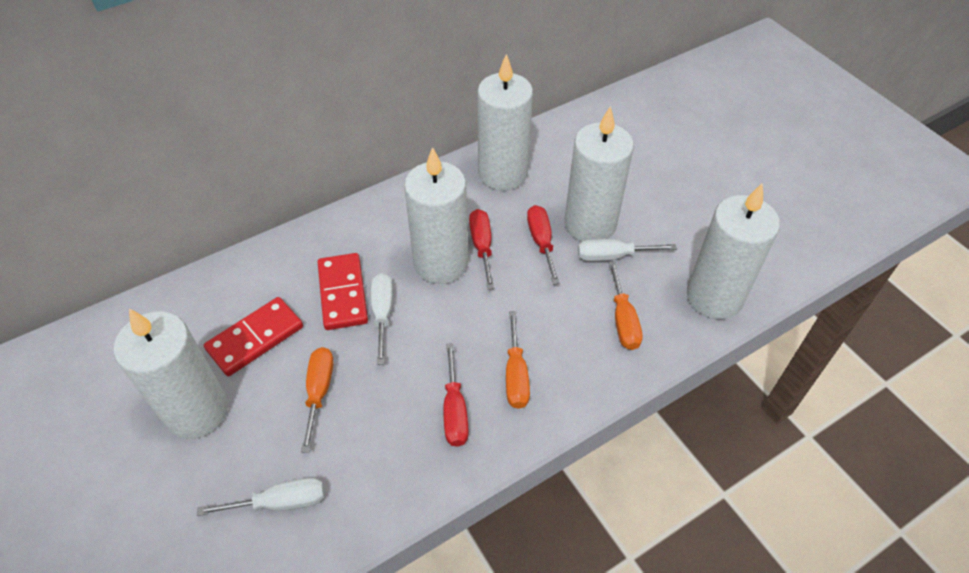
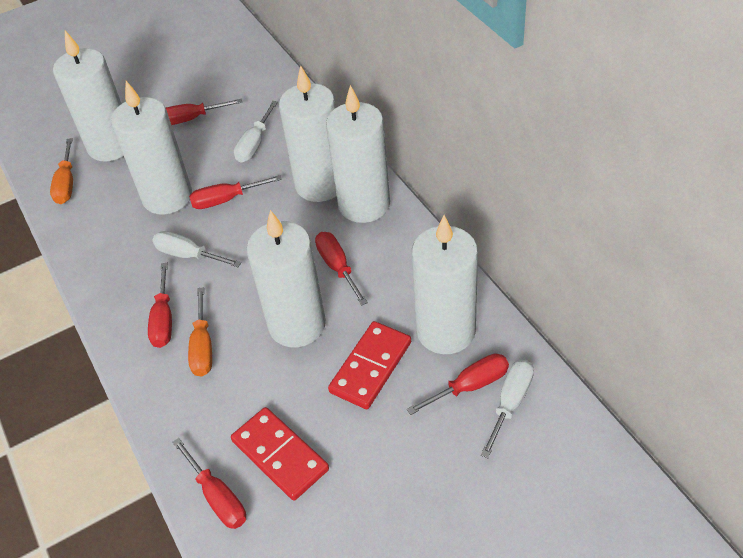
orange screwdriver: 3 -> 2
red screwdriver: 3 -> 6
white candle: 5 -> 6

